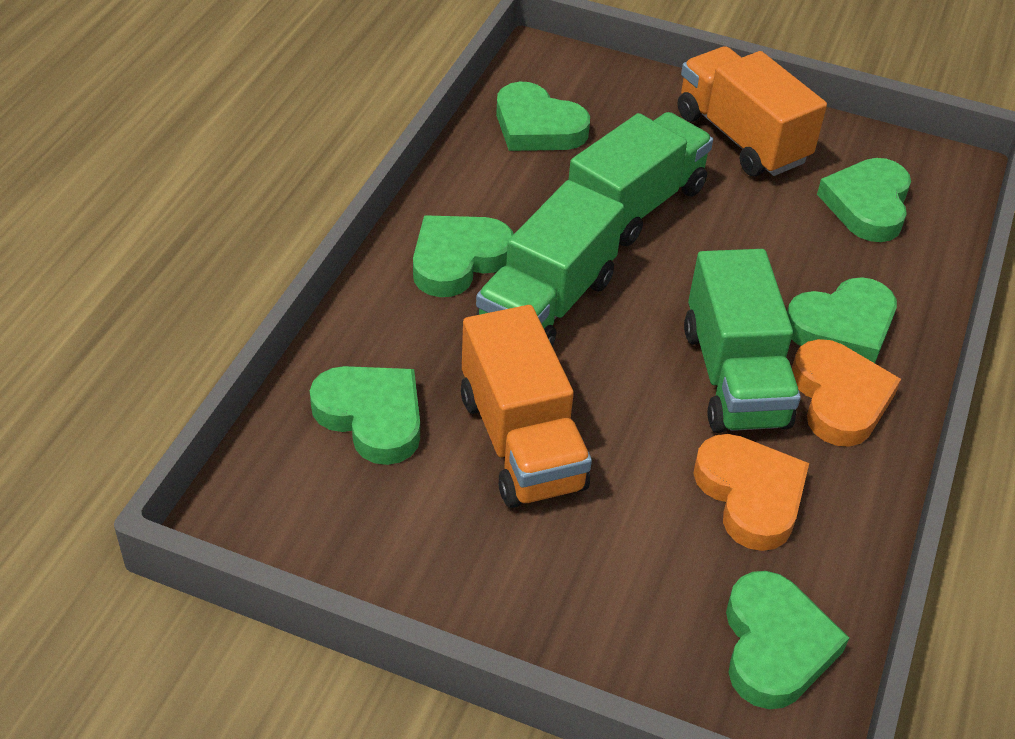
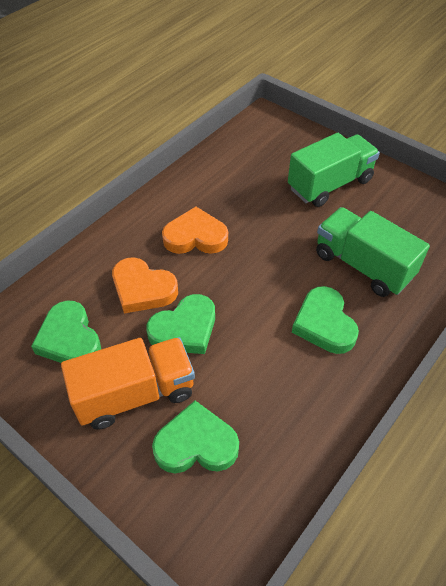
green heart: 6 -> 4
green truck: 3 -> 2
orange truck: 2 -> 1

